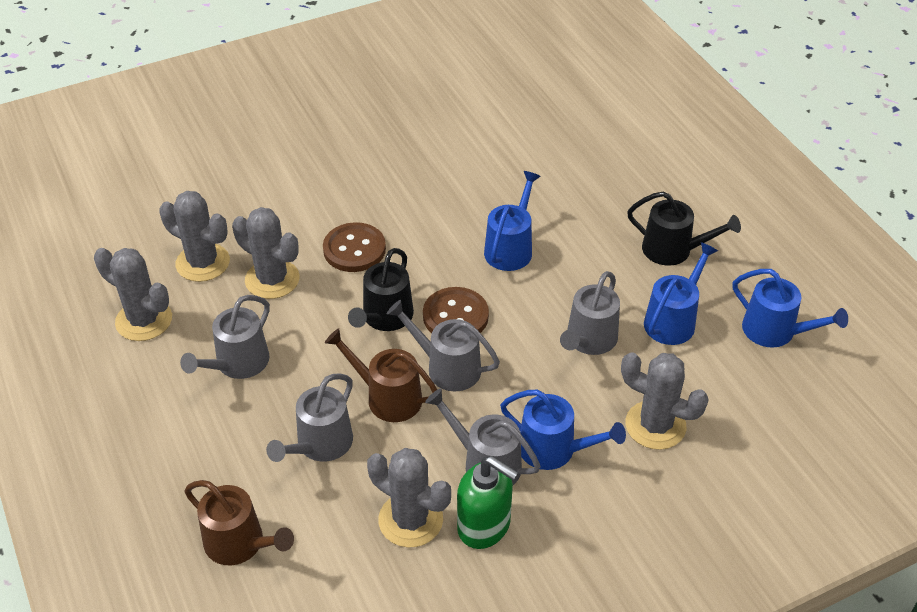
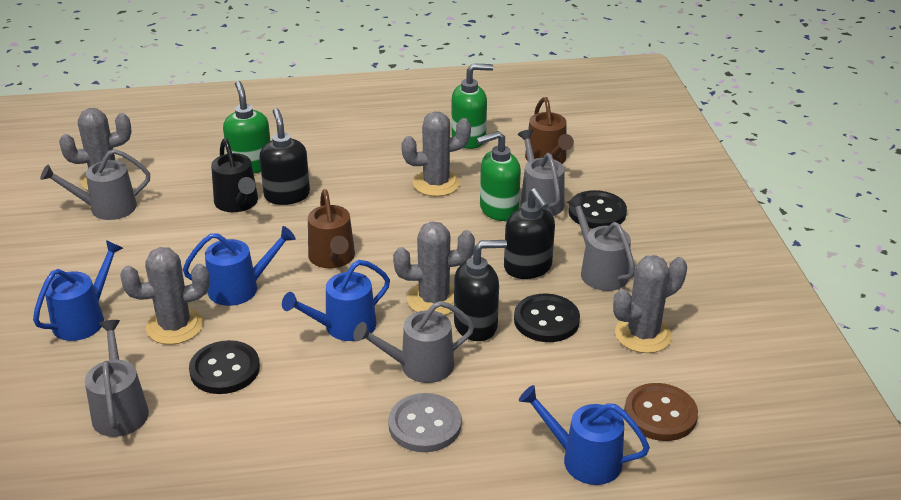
black button: 0 -> 3
black soap dispenser: 0 -> 3
black watering can: 2 -> 1
brown button: 2 -> 1
green soap dispenser: 1 -> 3
grey button: 0 -> 1

